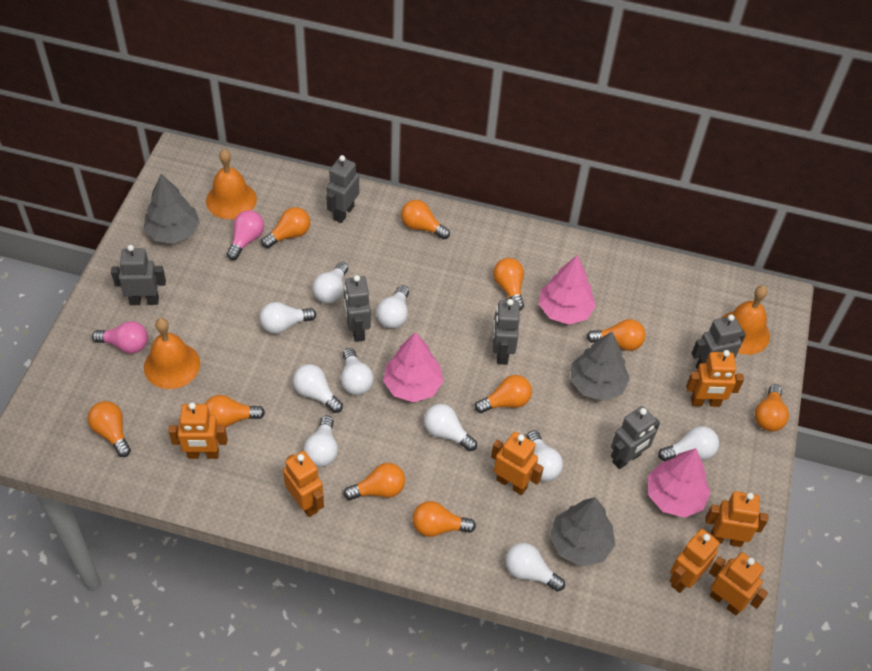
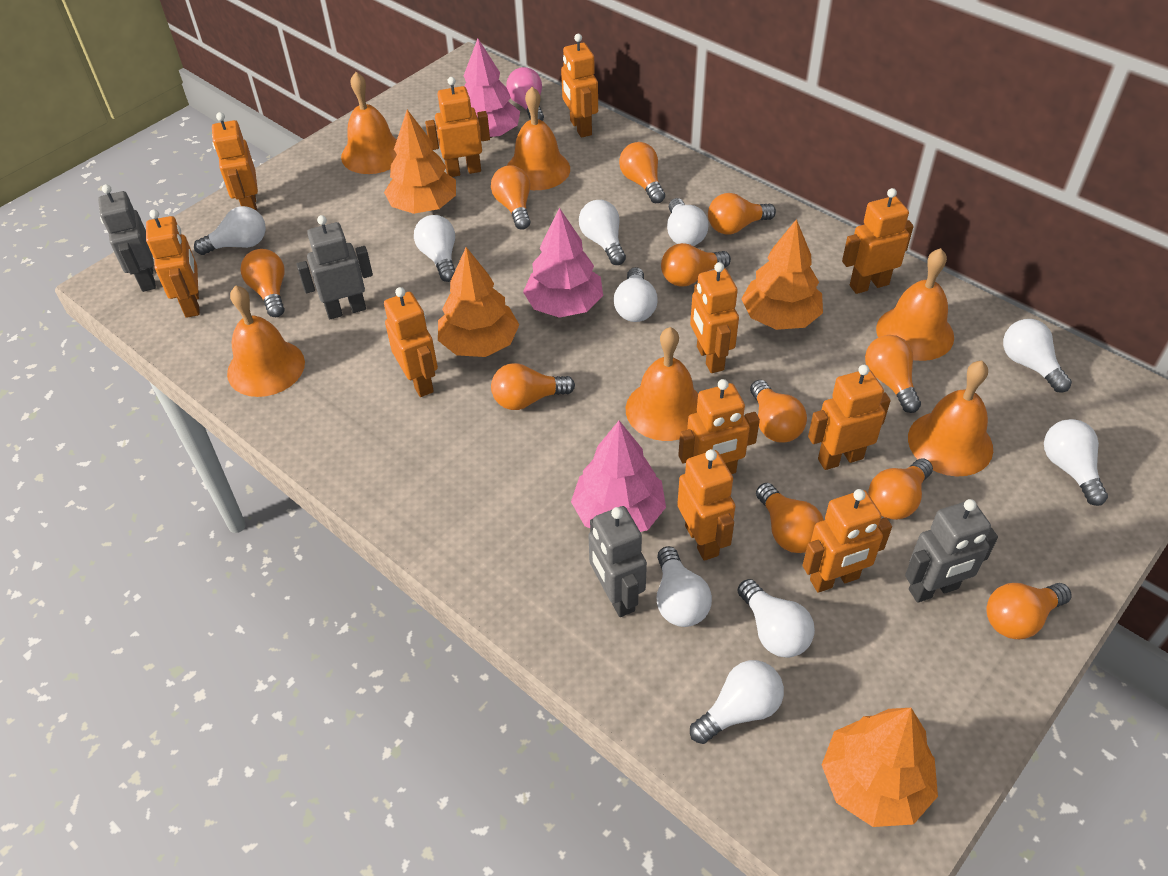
grey robot: 6 -> 4
grey tree: 3 -> 0
orange bell: 3 -> 6
orange light bulb: 10 -> 11
orange robot: 7 -> 11
orange tree: 0 -> 4
pink light bulb: 2 -> 1

